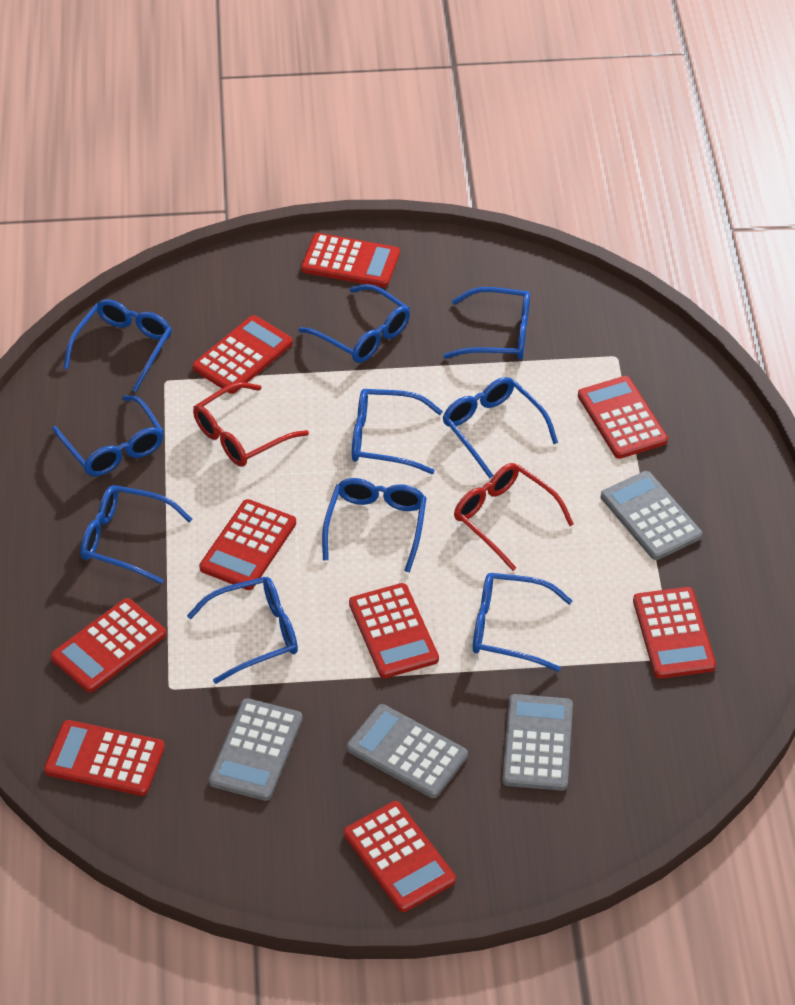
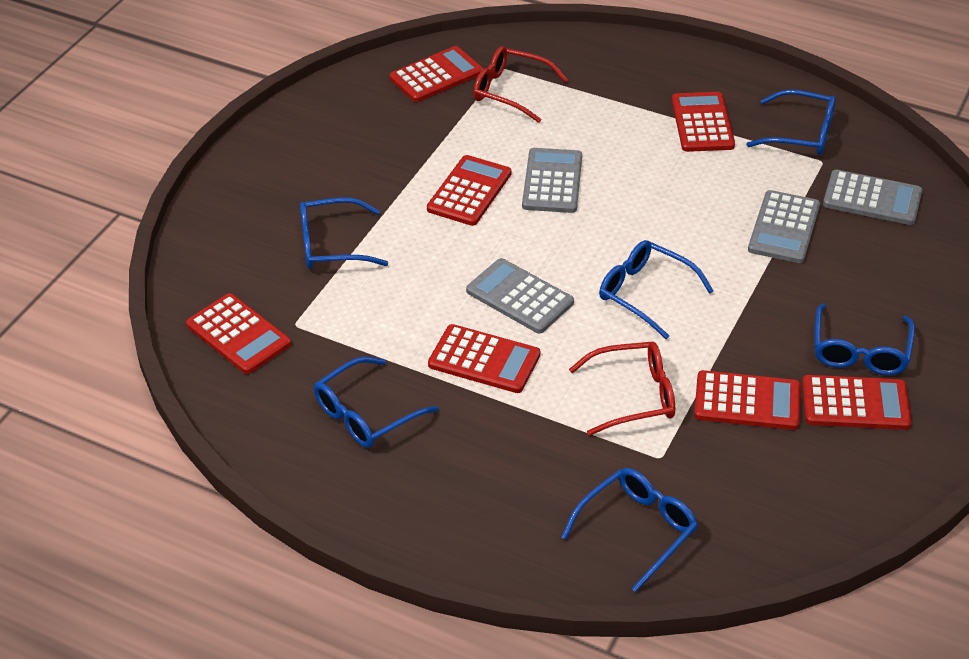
blue glasses: 10 -> 6
red calculator: 9 -> 7

